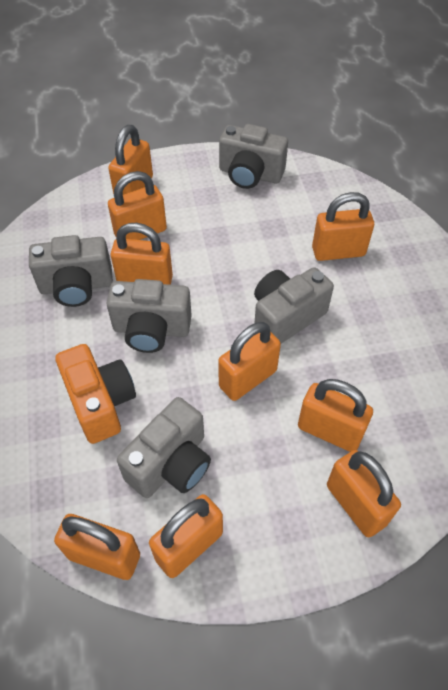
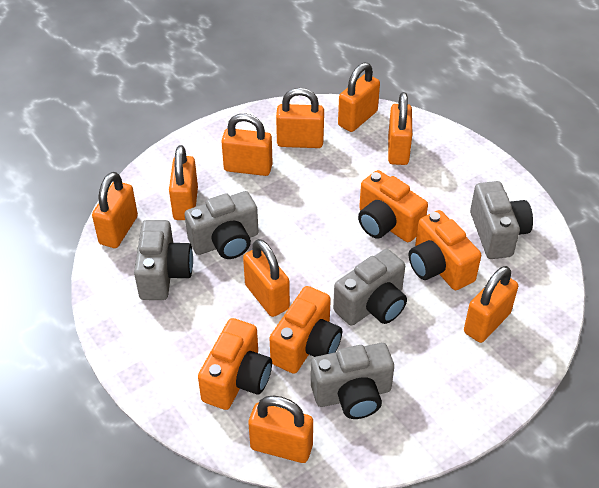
orange camera: 1 -> 4

